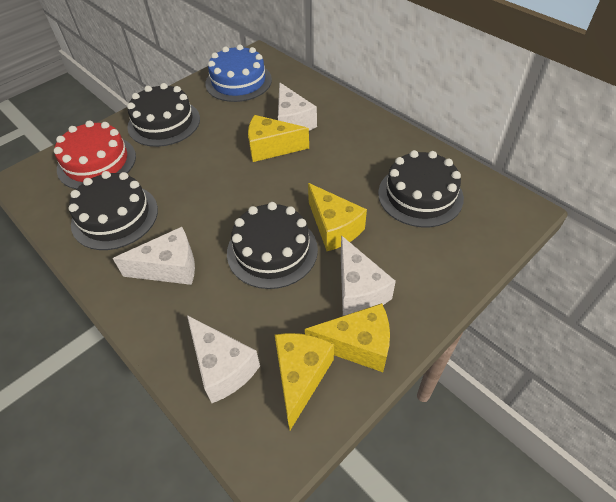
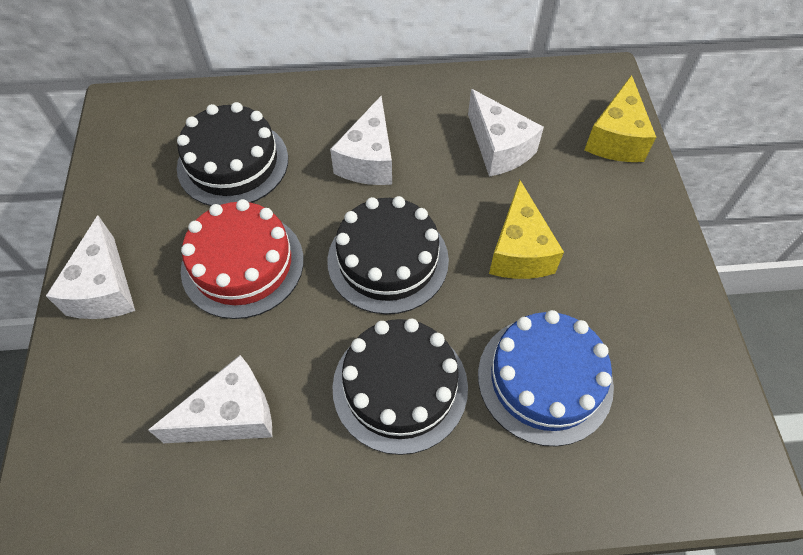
black cake: 4 -> 3
yellow cheese: 4 -> 2

